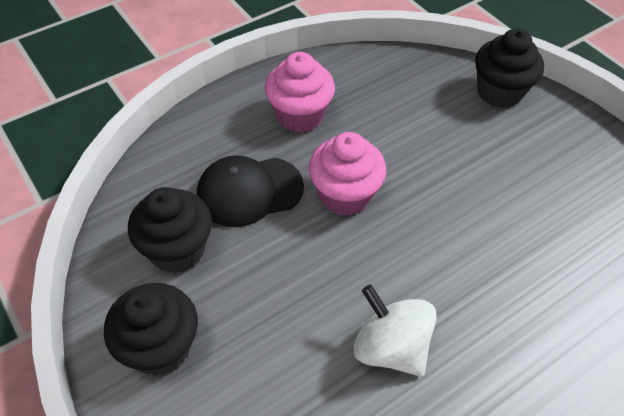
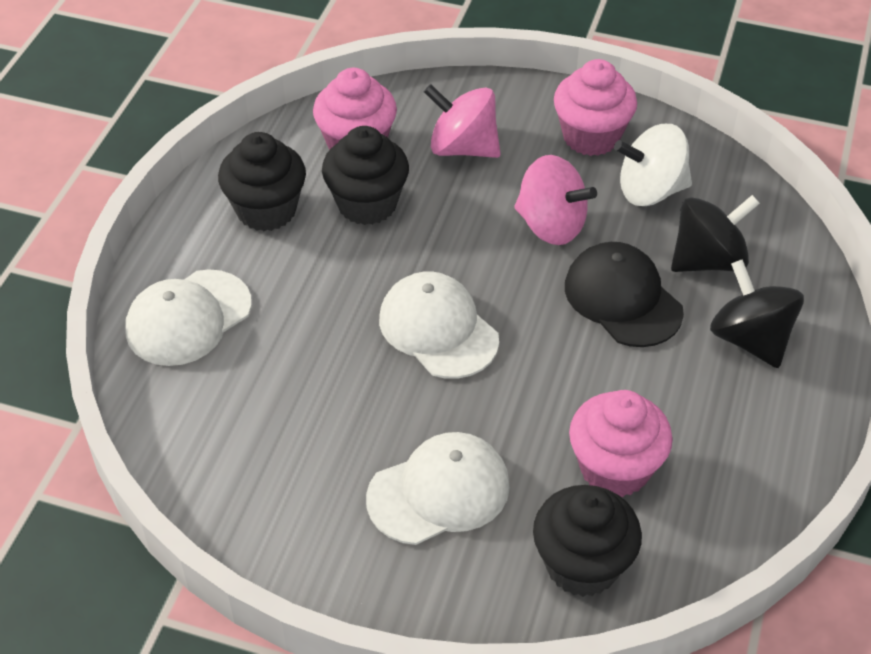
black spinning top: 0 -> 2
pink cupcake: 2 -> 3
pink spinning top: 0 -> 2
white cap: 0 -> 3

